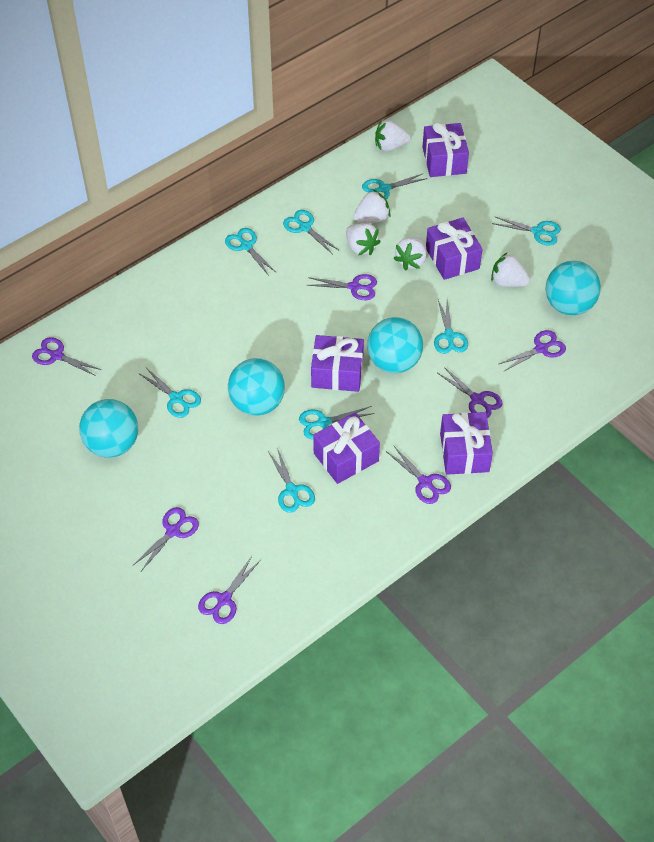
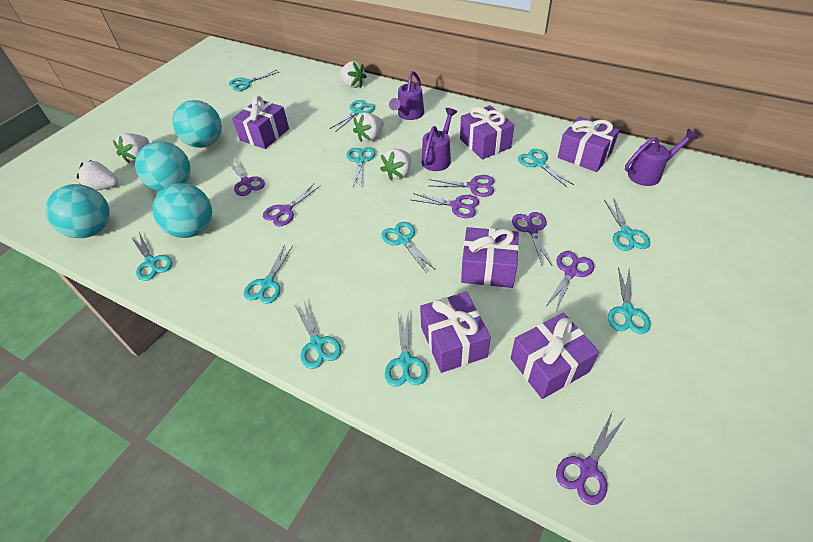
purple gift: 5 -> 6
purple watering can: 0 -> 3
turquoise scissors: 8 -> 11

